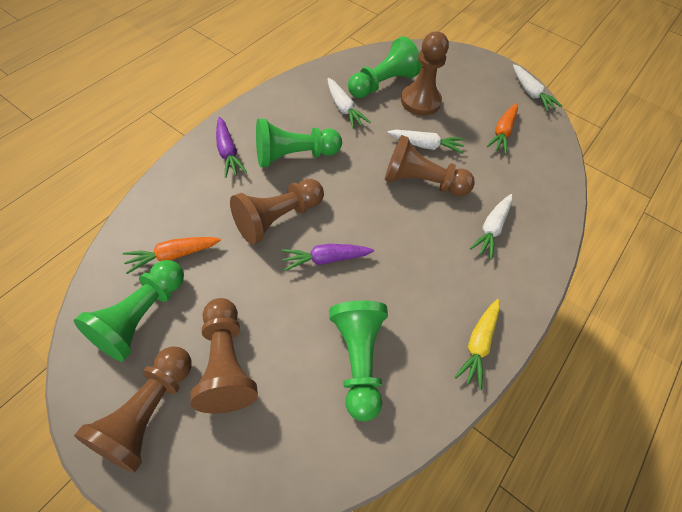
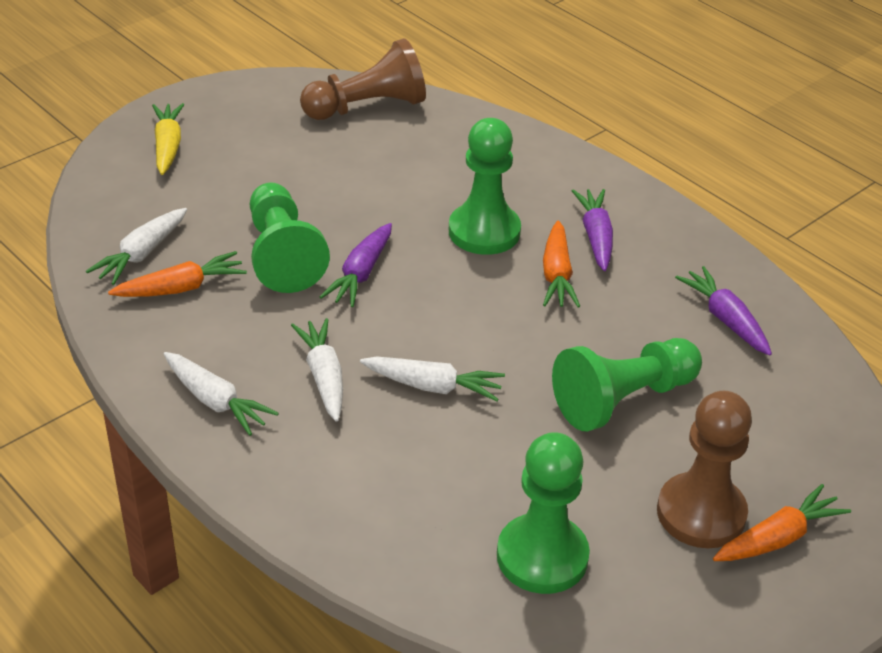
brown pawn: 5 -> 2
orange carrot: 2 -> 3
purple carrot: 2 -> 3

